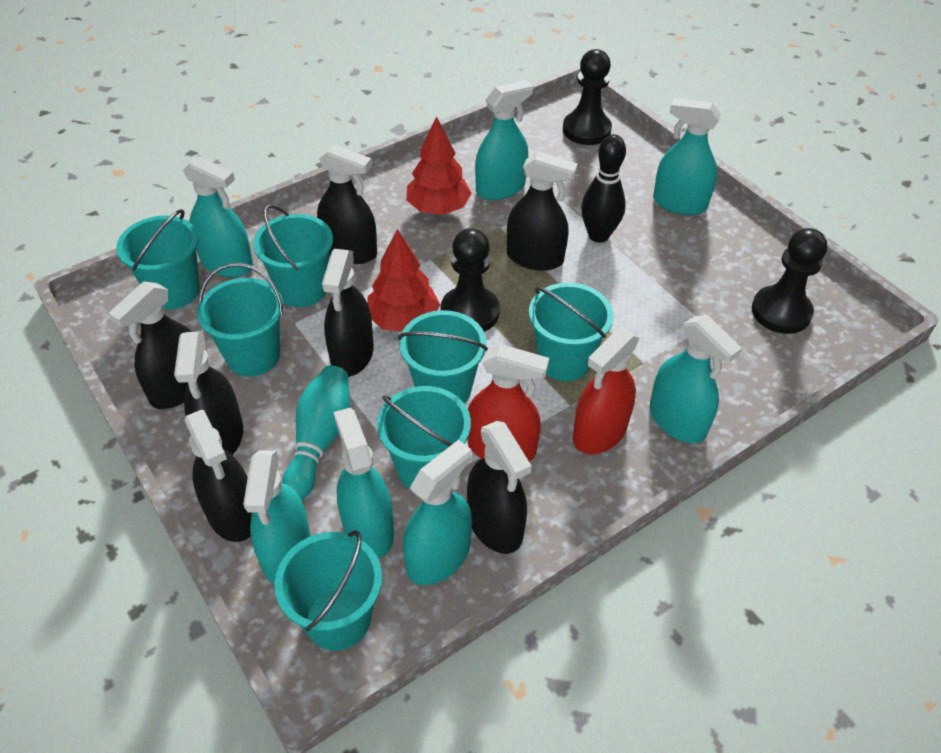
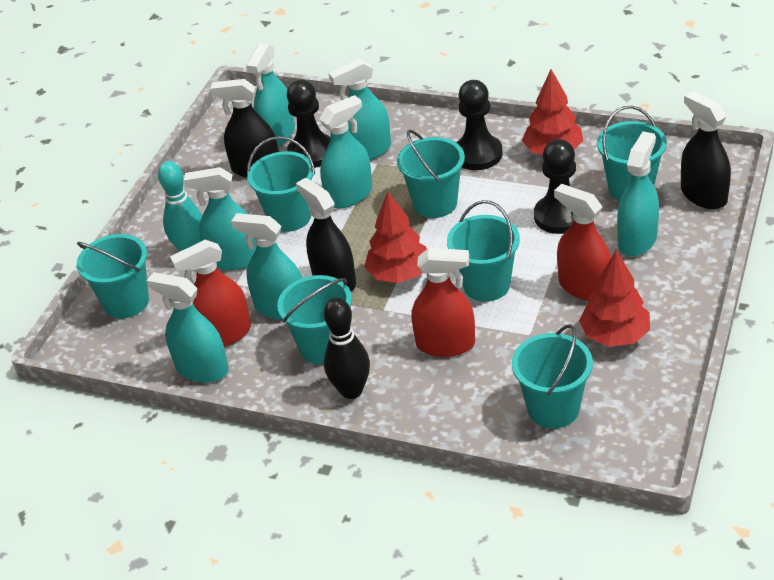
black spray bottle: 7 -> 3
red spray bottle: 2 -> 3
red tree: 2 -> 3

